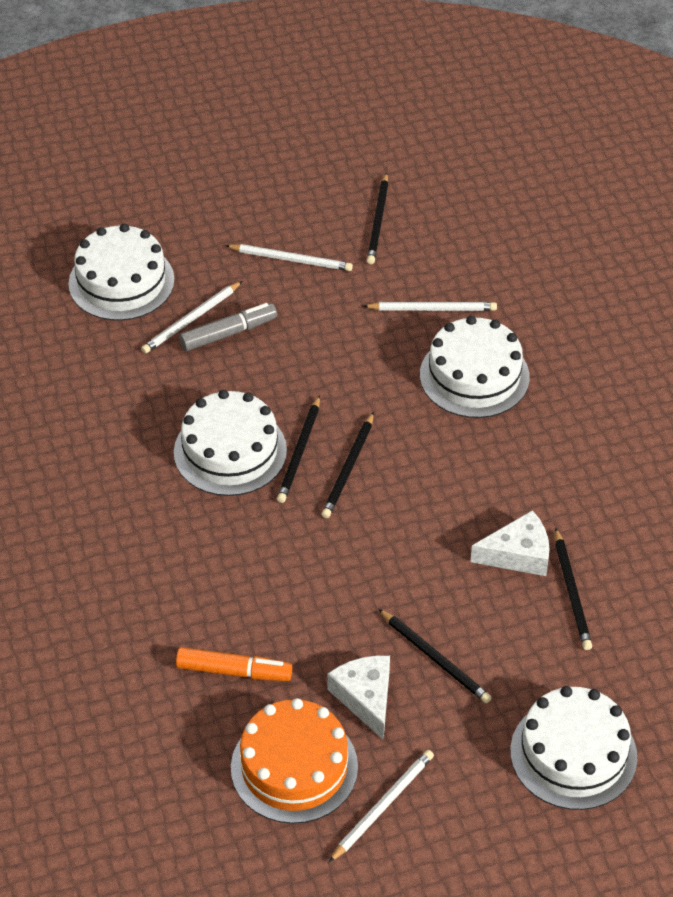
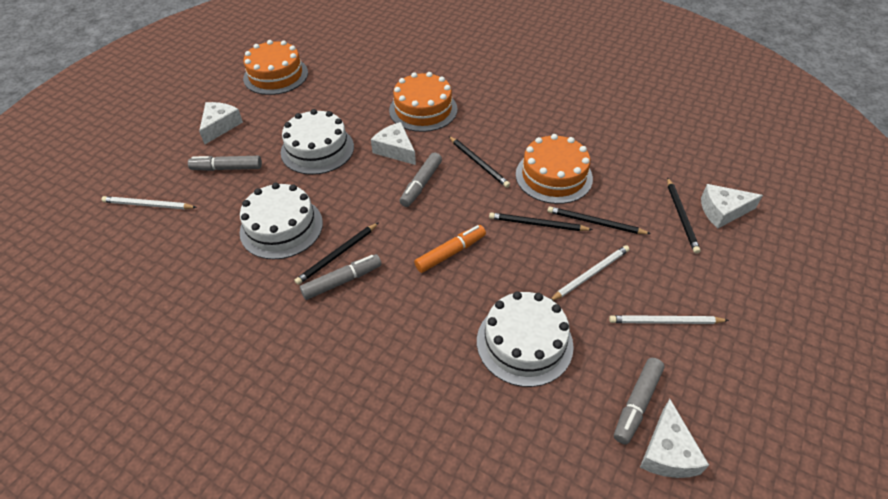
grey marker: 1 -> 4
orange cake: 1 -> 3
white cake: 4 -> 3
white cheese: 2 -> 4
white pencil: 4 -> 3

